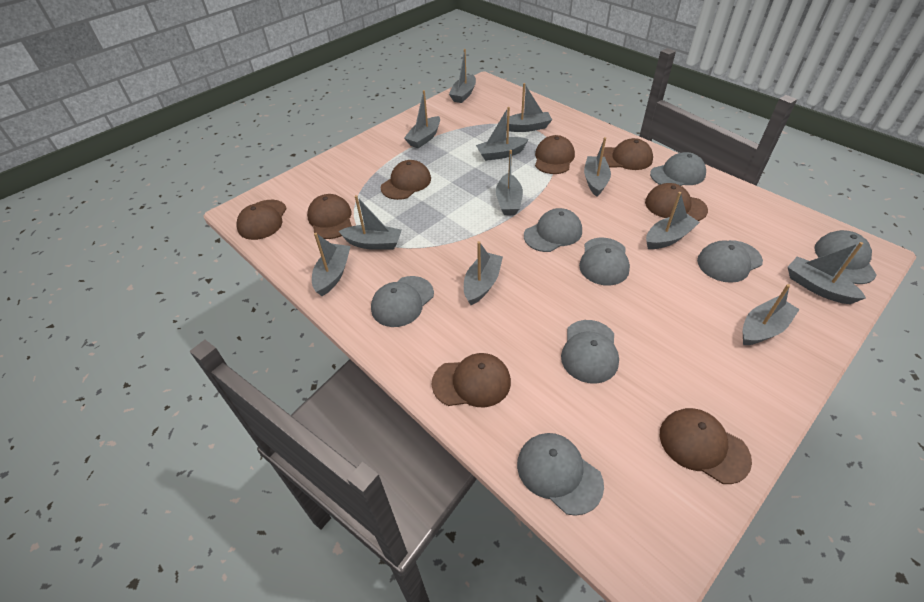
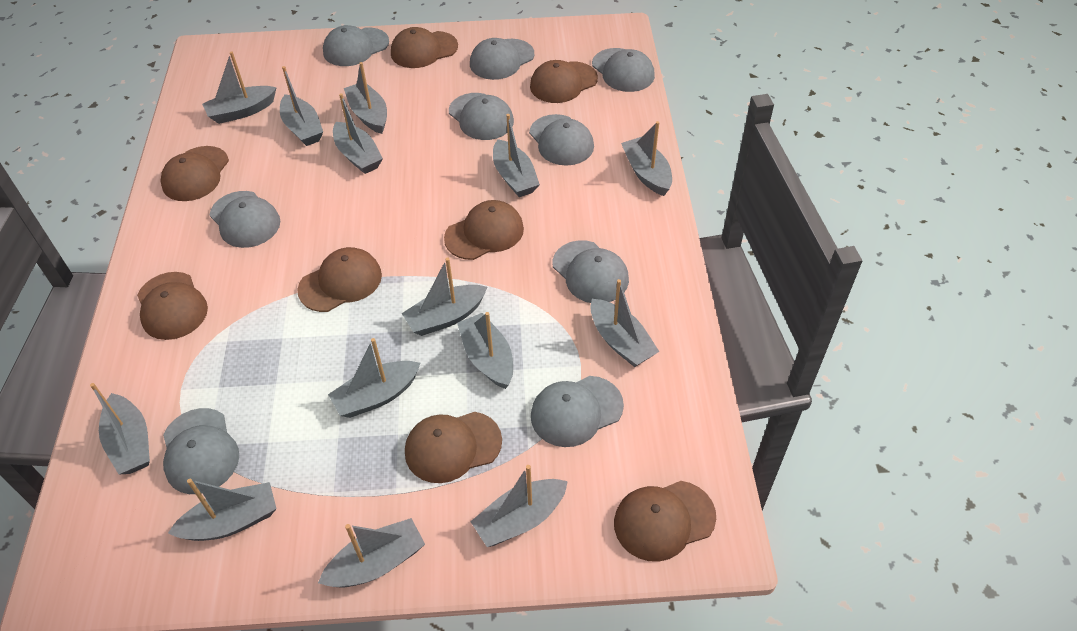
grey boat: 12 -> 14
grey cap: 8 -> 9

